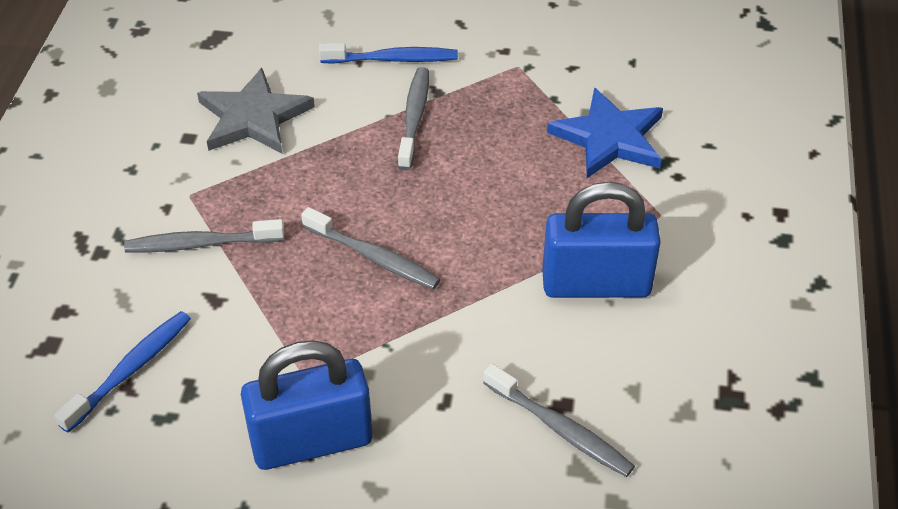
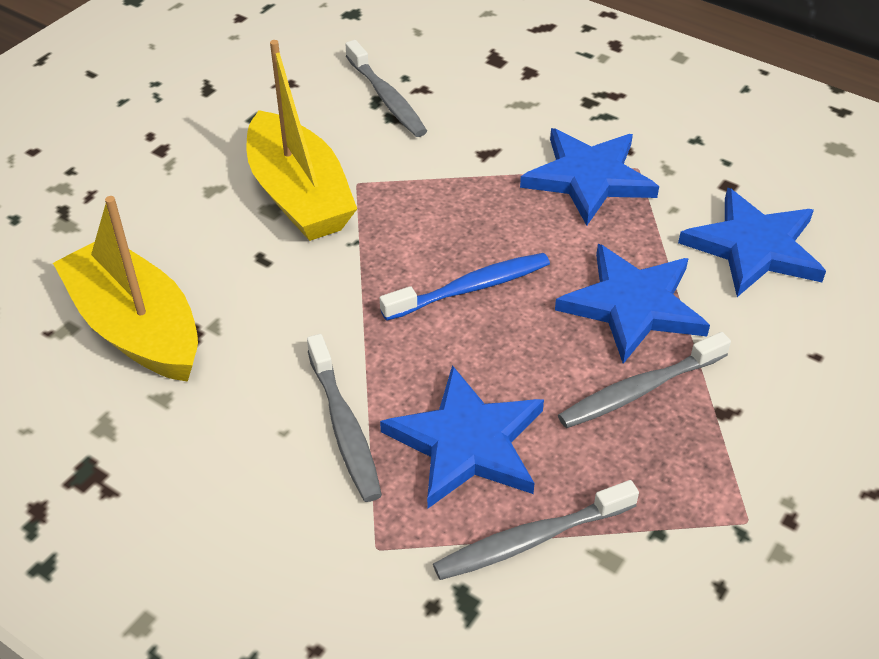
blue padlock: 2 -> 0
blue star: 1 -> 4
blue toothbrush: 2 -> 1
grey star: 1 -> 0
yellow boat: 0 -> 2

